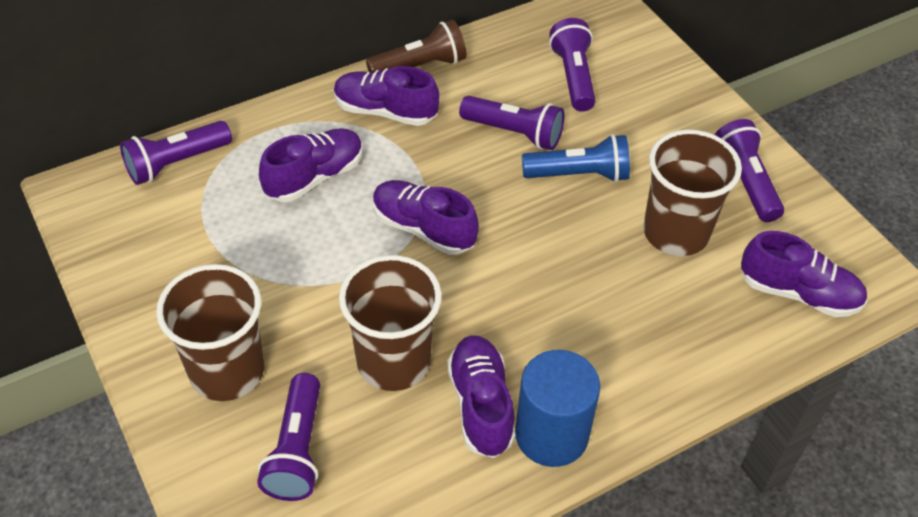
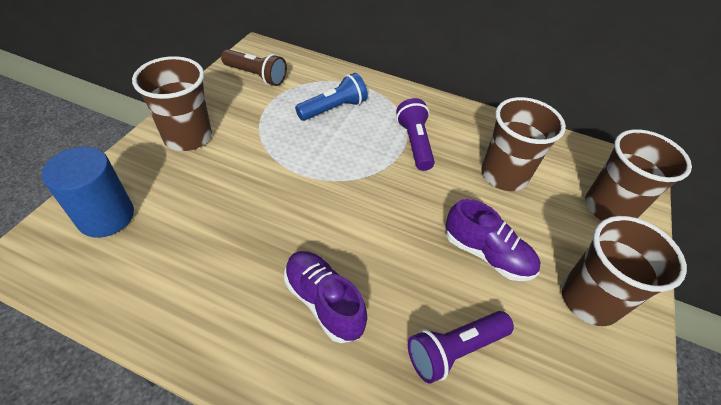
brown cup: 3 -> 4
purple flashlight: 5 -> 2
purple shoe: 5 -> 2

